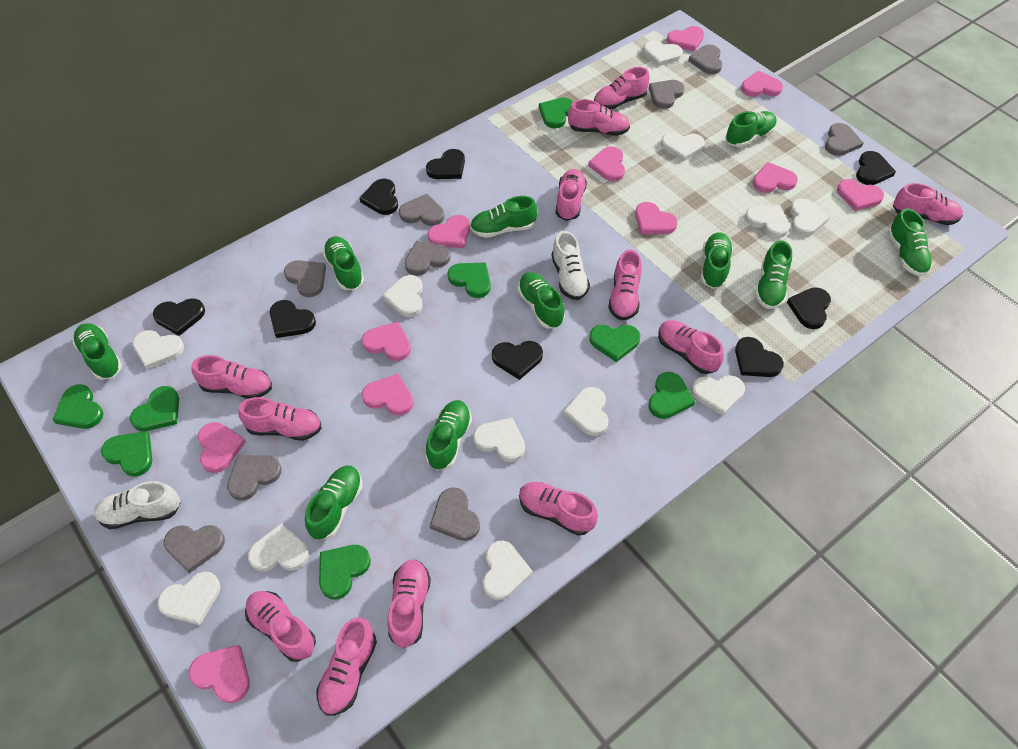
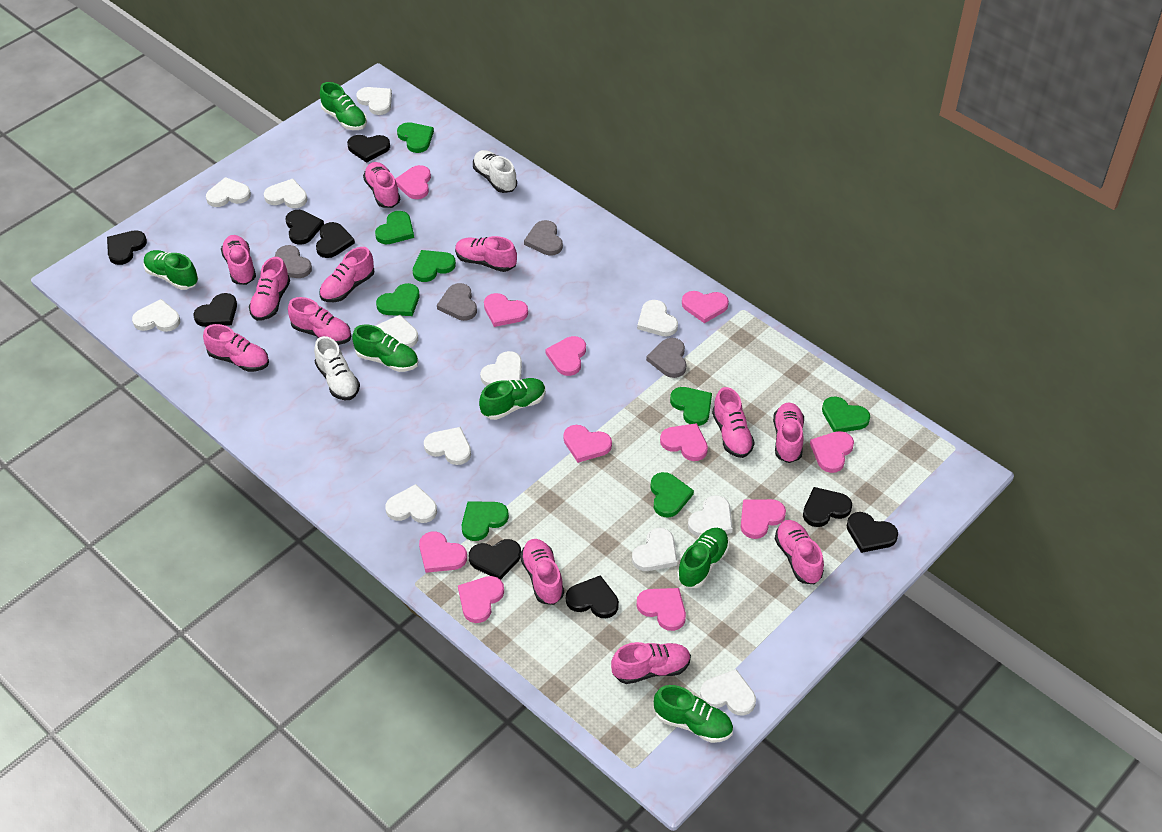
black heart: 8 -> 9
green shoe: 10 -> 6
grey heart: 9 -> 4

